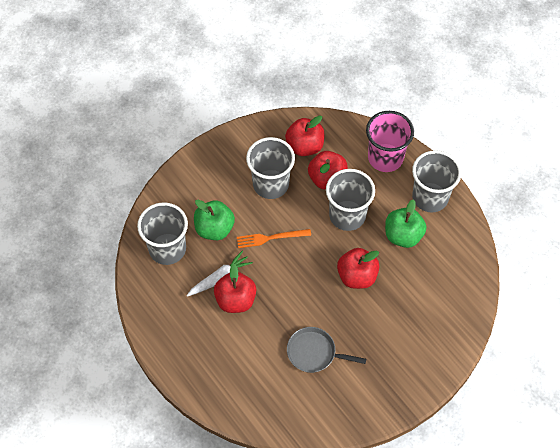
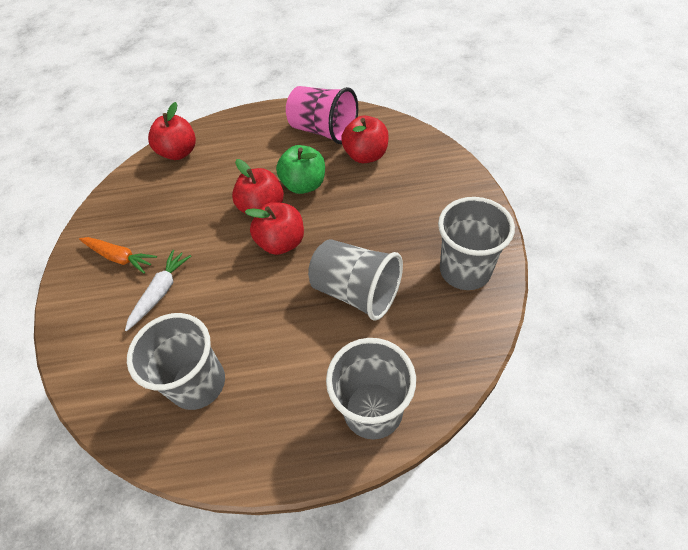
green apple: 2 -> 1
grey pan: 1 -> 0
orange carrot: 0 -> 1
orange fork: 1 -> 0

